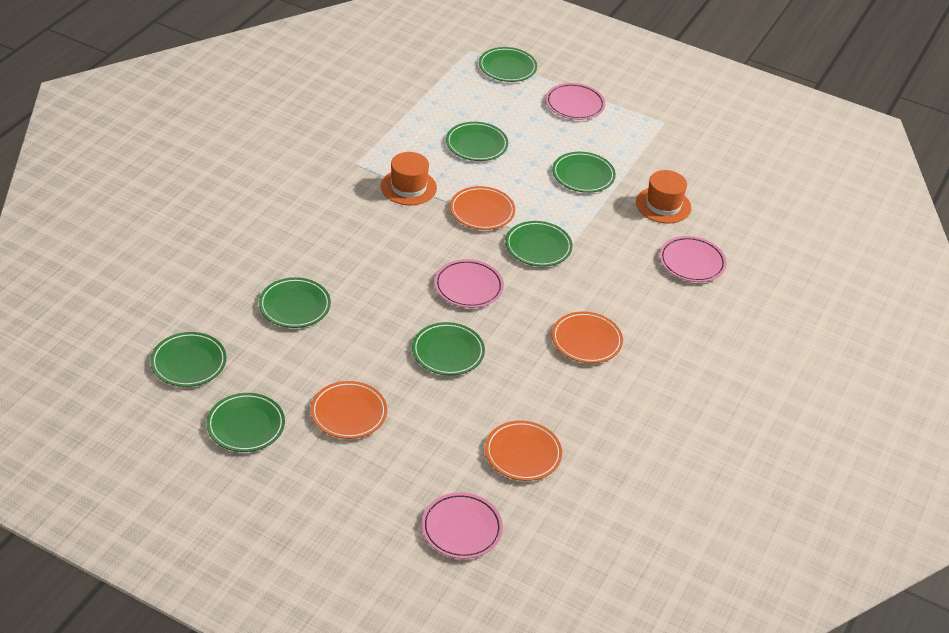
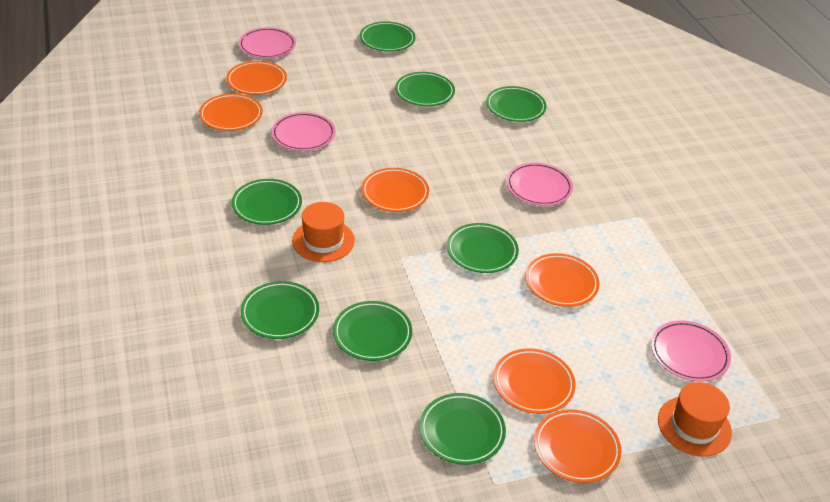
orange plate: 4 -> 6

